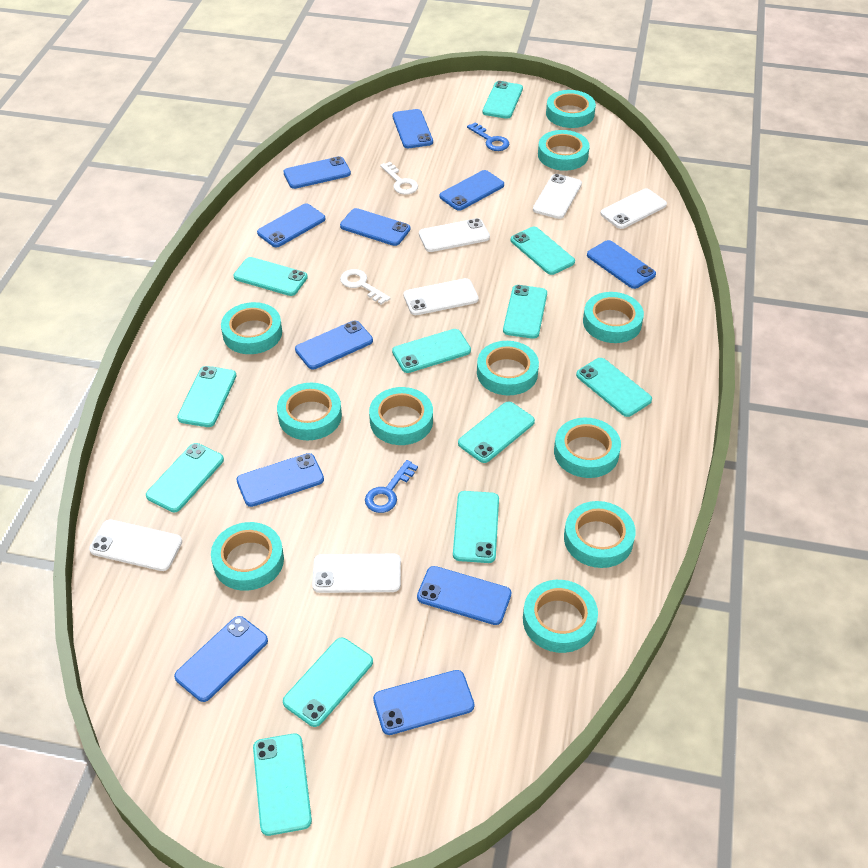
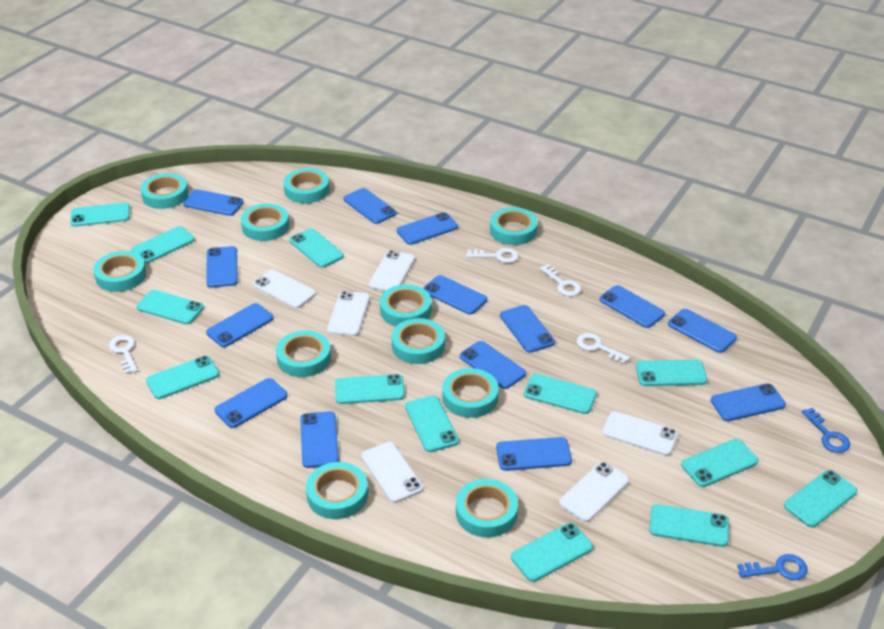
blue phone: 11 -> 14
turquoise phone: 12 -> 13
white key: 2 -> 4

